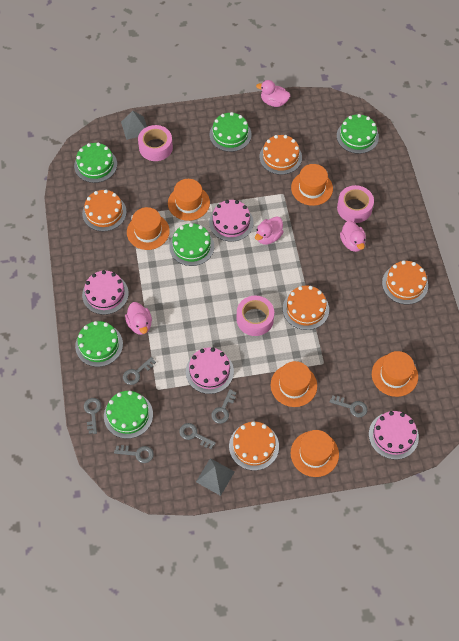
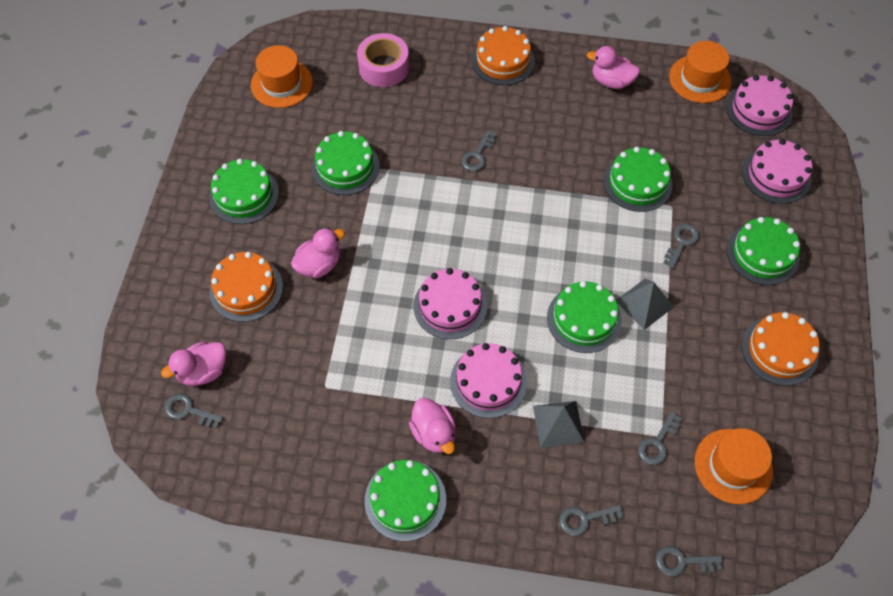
orange cake: 5 -> 3
orange hat: 6 -> 3
pink tape: 3 -> 1

